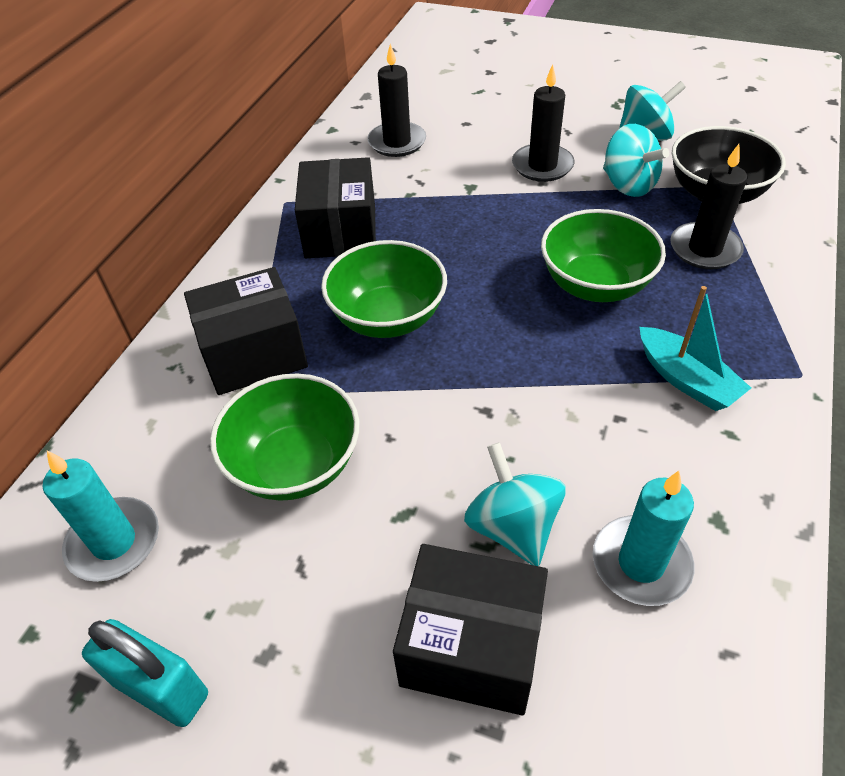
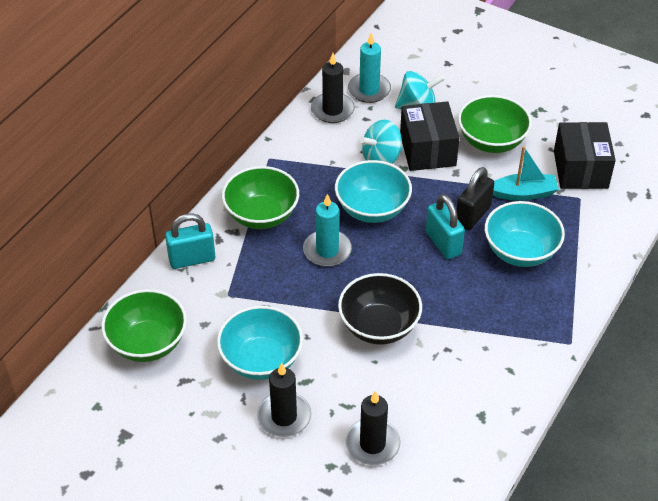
black box: 3 -> 2
black padlock: 0 -> 1
turquoise bowl: 0 -> 3
turquoise padlock: 1 -> 2
turquoise spinning top: 3 -> 2

